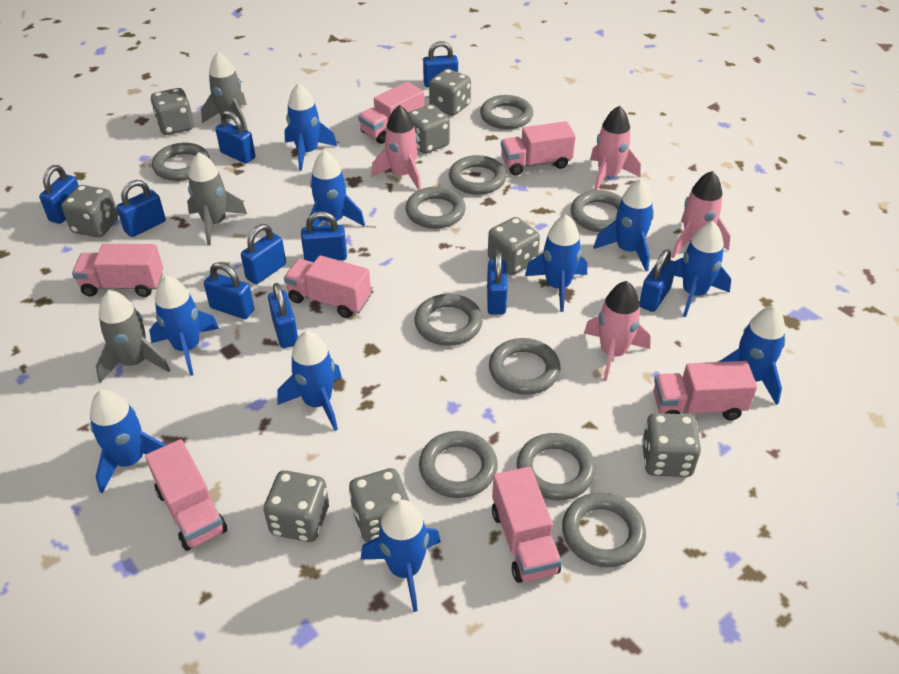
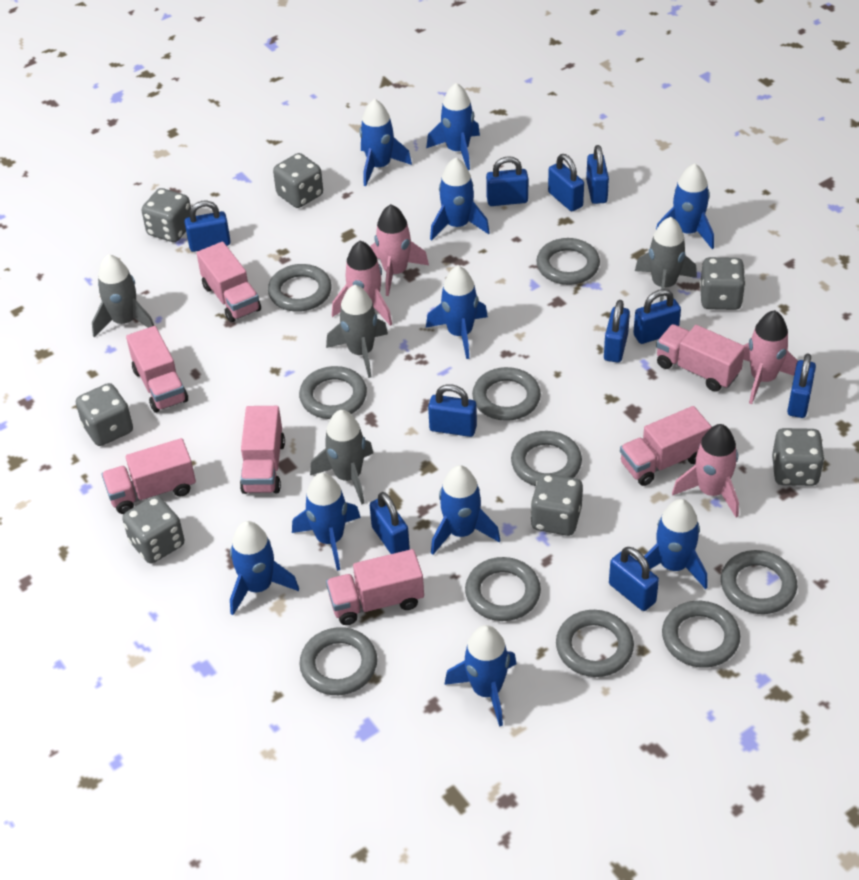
grey dice: 8 -> 7
grey rocket: 3 -> 4

